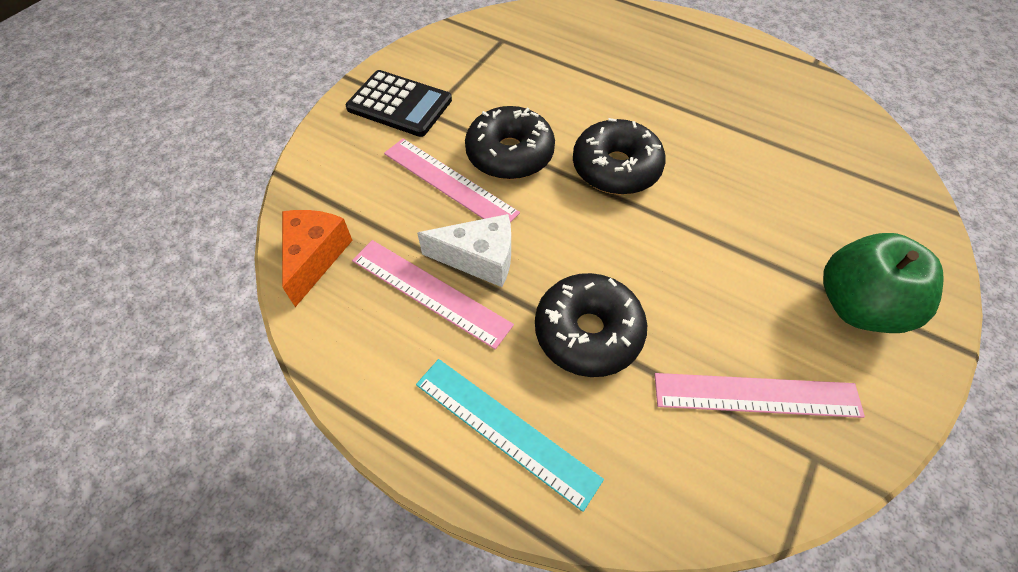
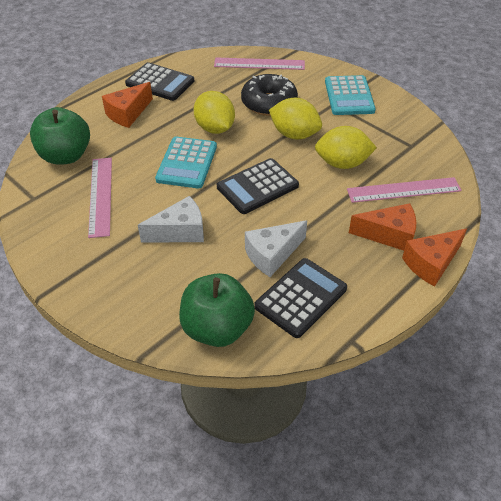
black calculator: 1 -> 3
black donut: 3 -> 1
green apple: 1 -> 2
orange cheese: 1 -> 3
turquoise calculator: 0 -> 2
turquoise ruler: 1 -> 0
white cheese: 1 -> 2
yellow lemon: 0 -> 3

